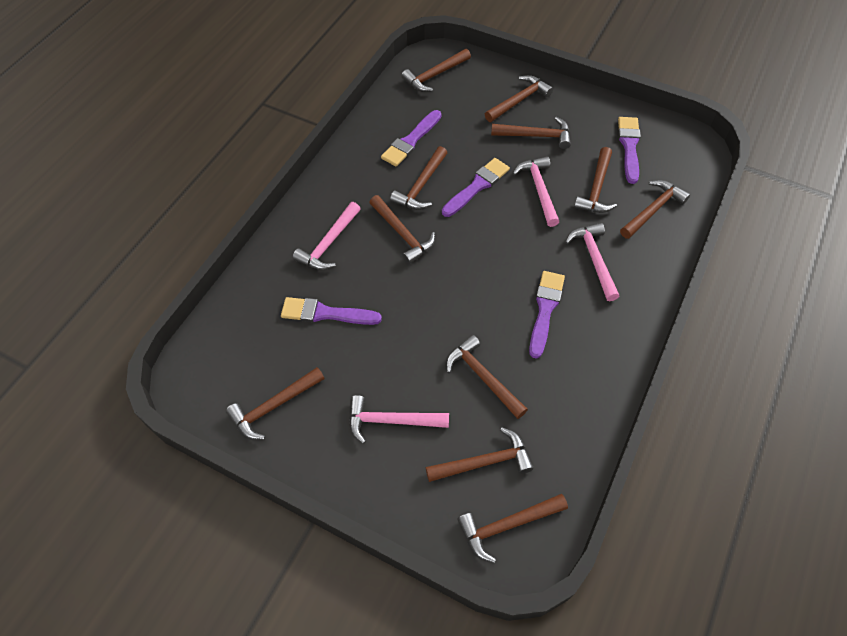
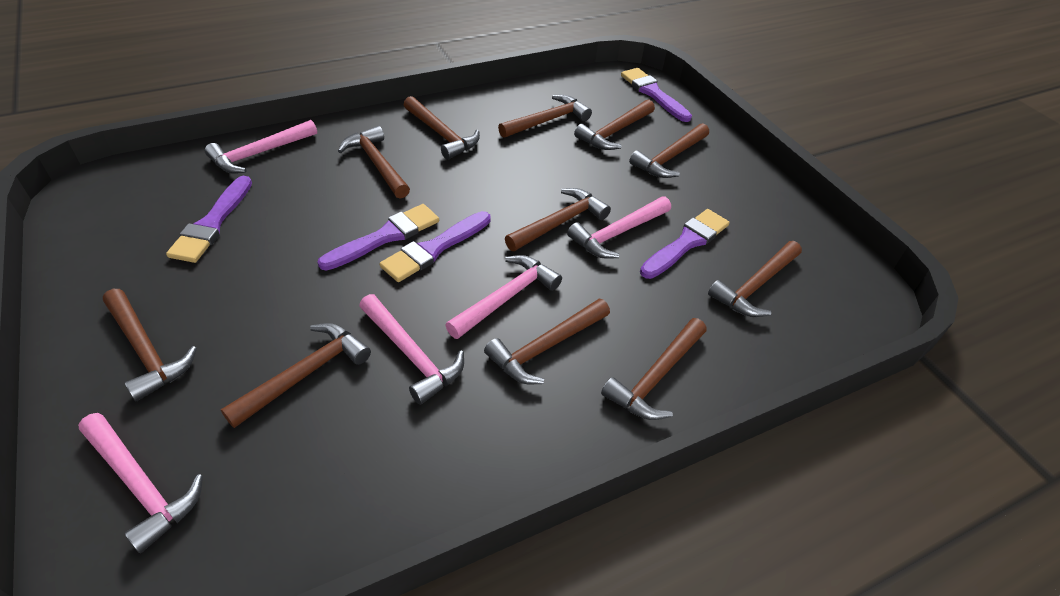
pink hammer: 4 -> 5

